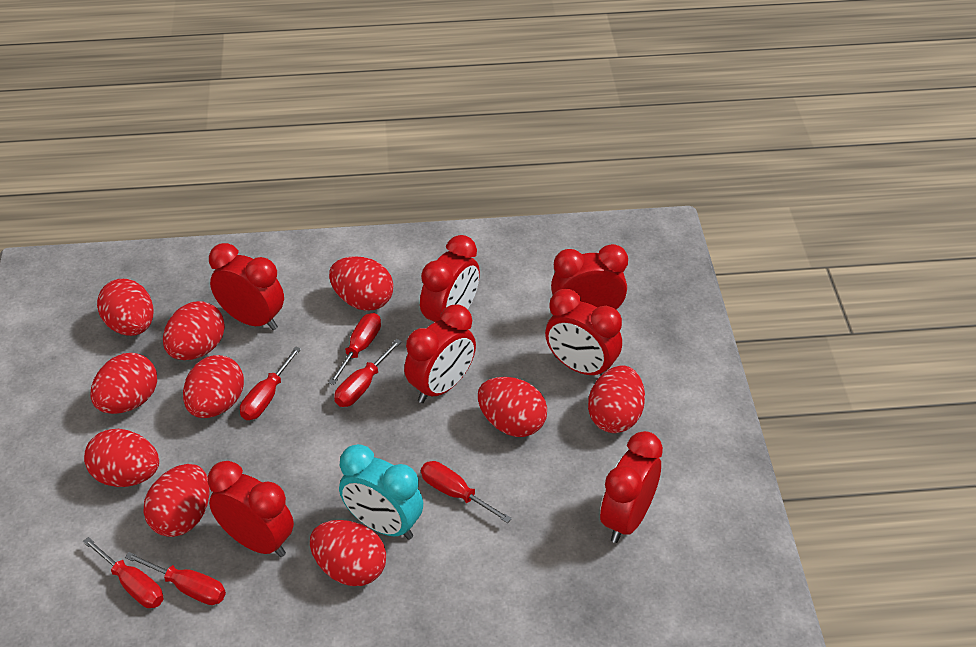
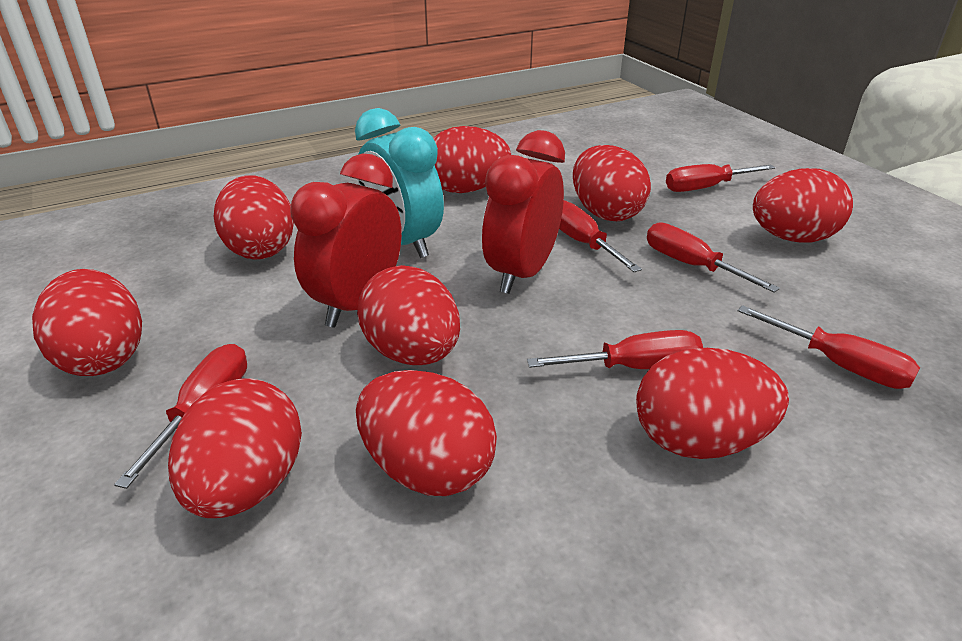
red clock: 7 -> 2
red egg: 10 -> 9

